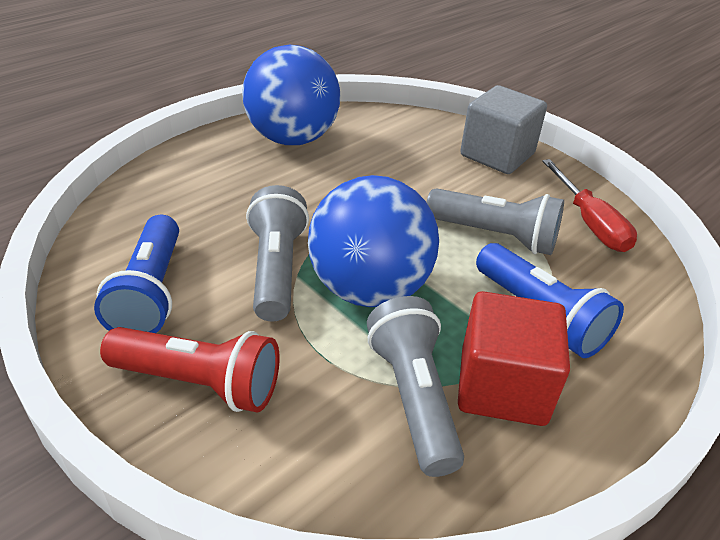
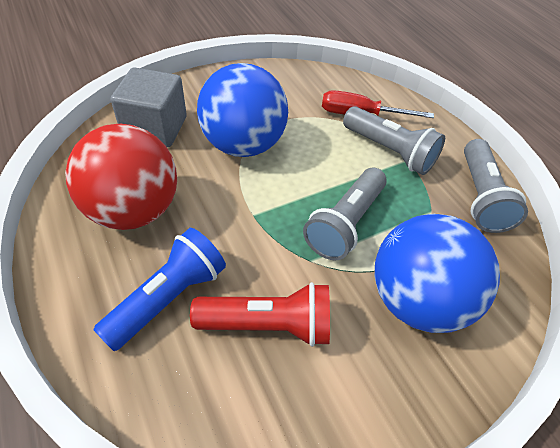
blue flashlight: 2 -> 1
red ball: 0 -> 1
red cube: 1 -> 0

